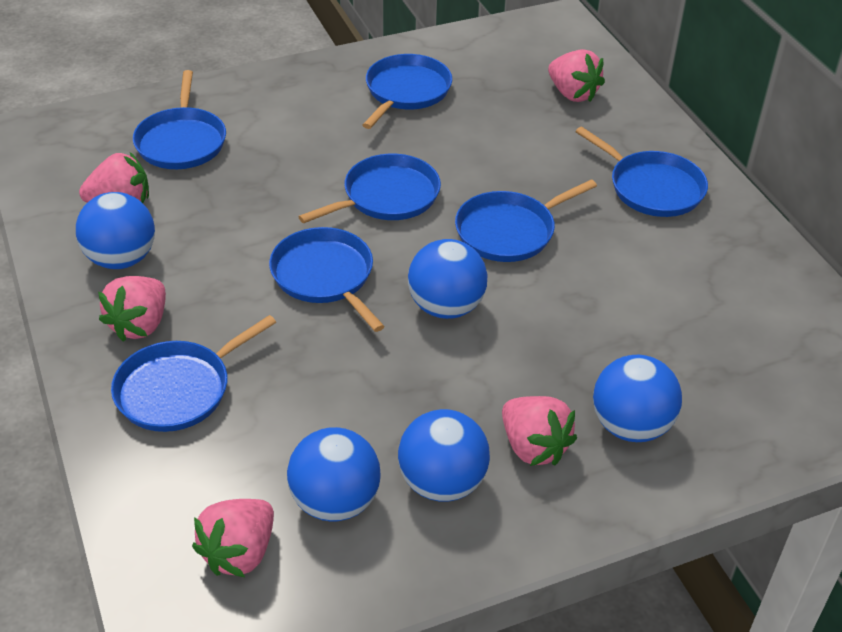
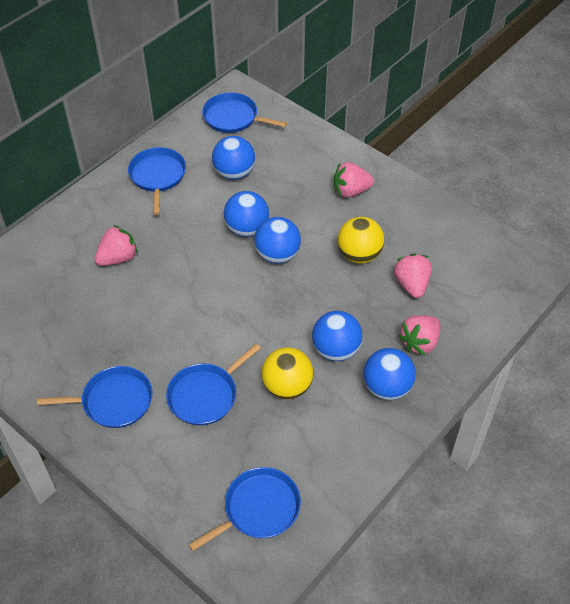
blue pan: 7 -> 5
pink strawberry: 5 -> 4
yellow ball: 0 -> 2

